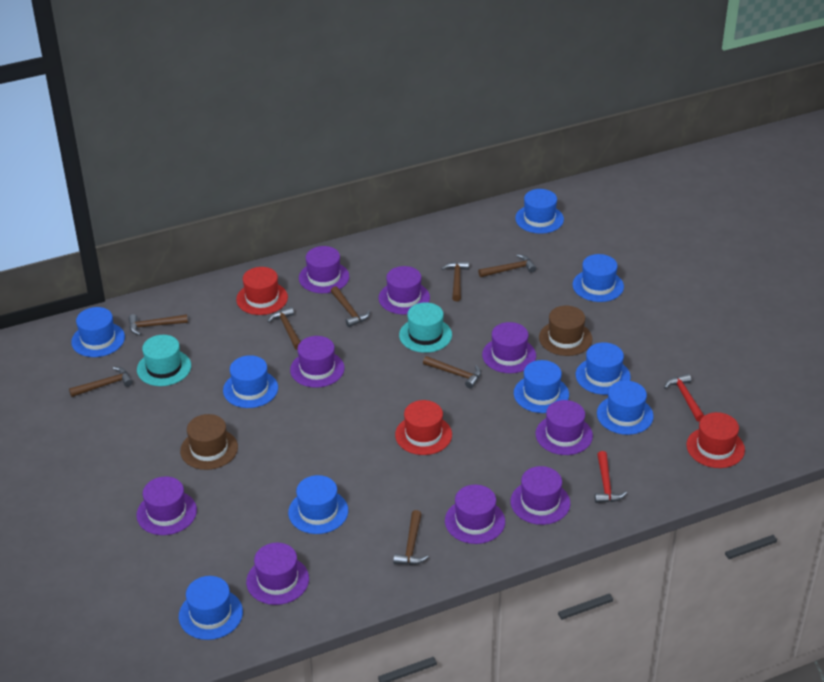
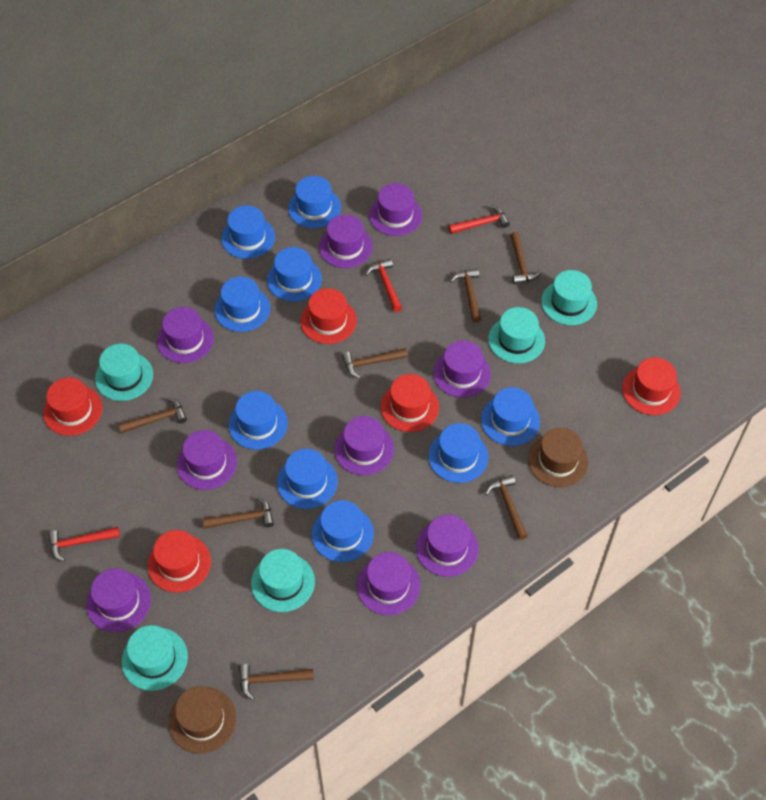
brown hammer: 8 -> 7
red hammer: 2 -> 3
red hat: 3 -> 5
turquoise hat: 2 -> 5

